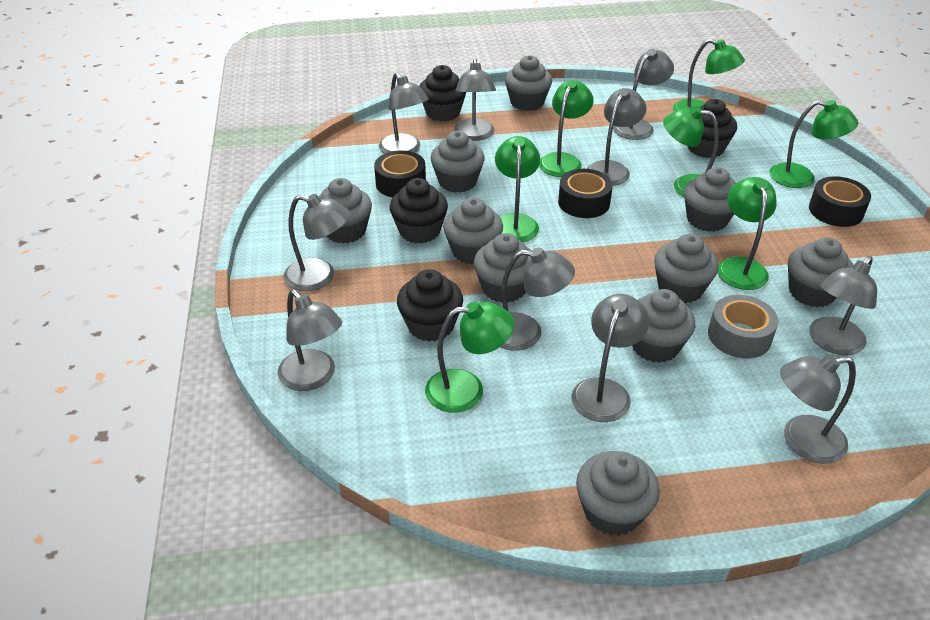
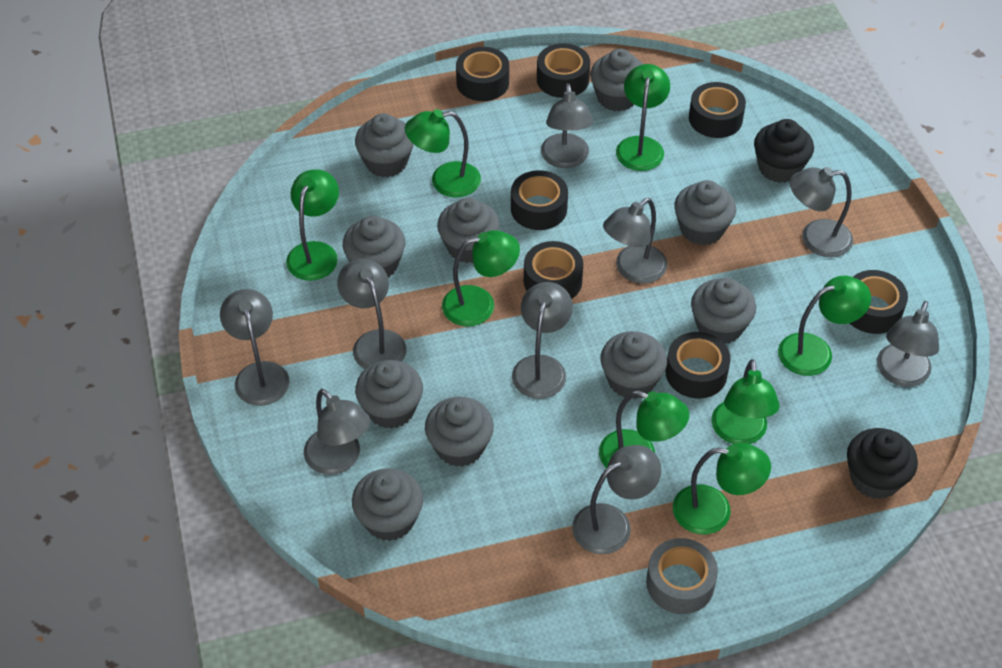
black cupcake: 4 -> 2
black tape: 3 -> 7
green lamp: 7 -> 8
grey lamp: 10 -> 9

